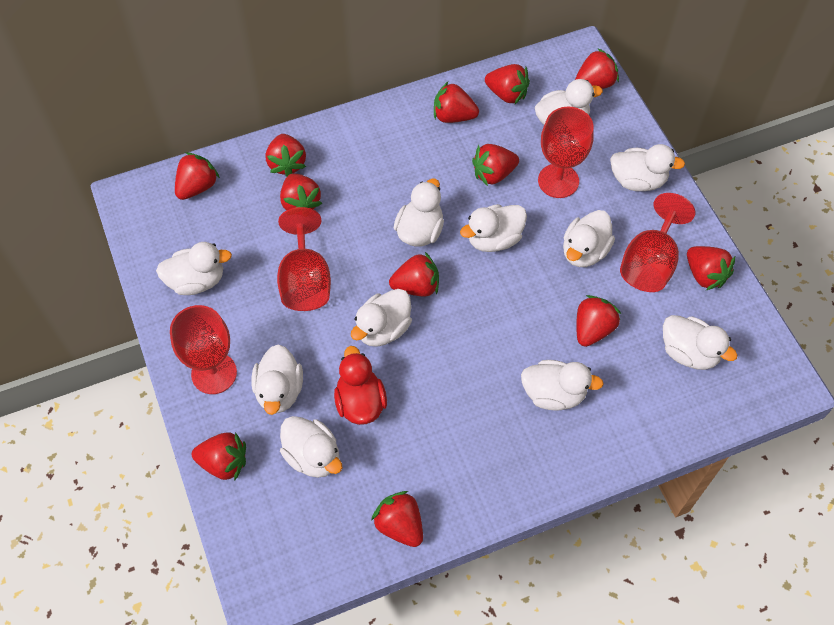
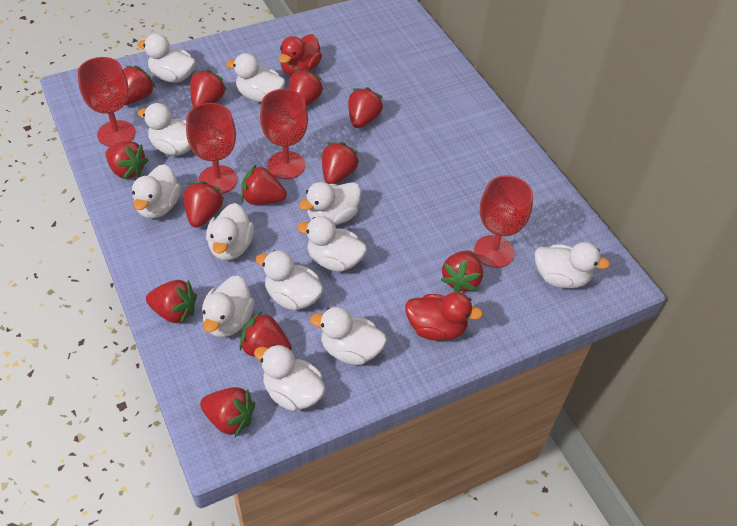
red duck: 1 -> 2
white duck: 11 -> 12

